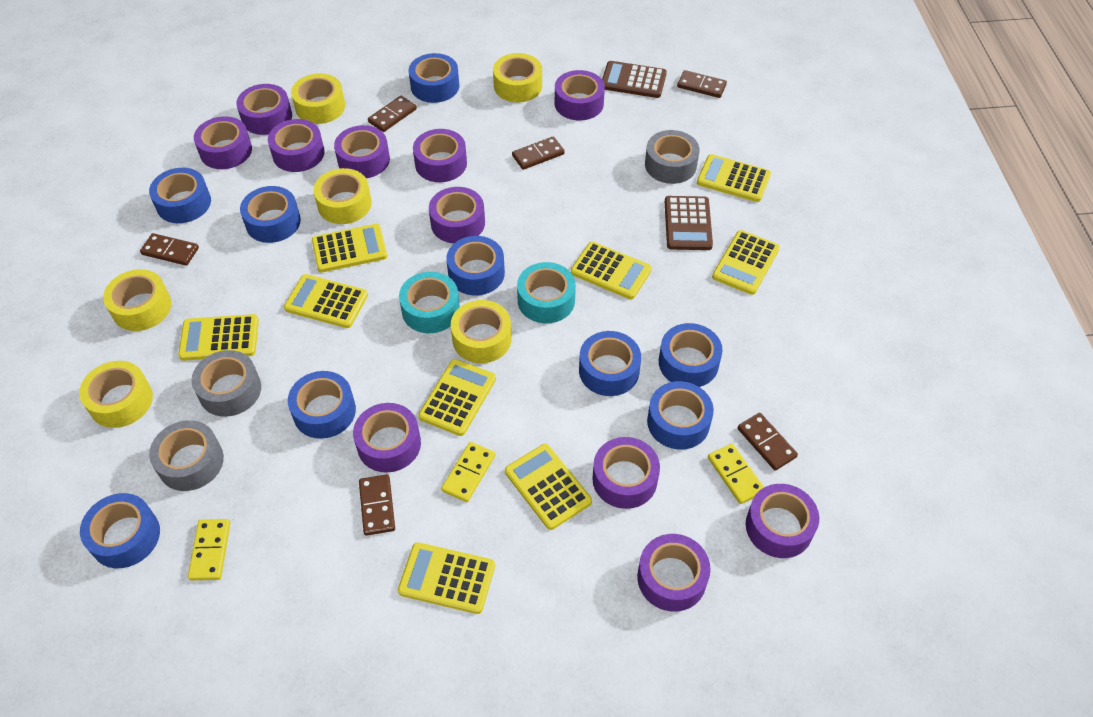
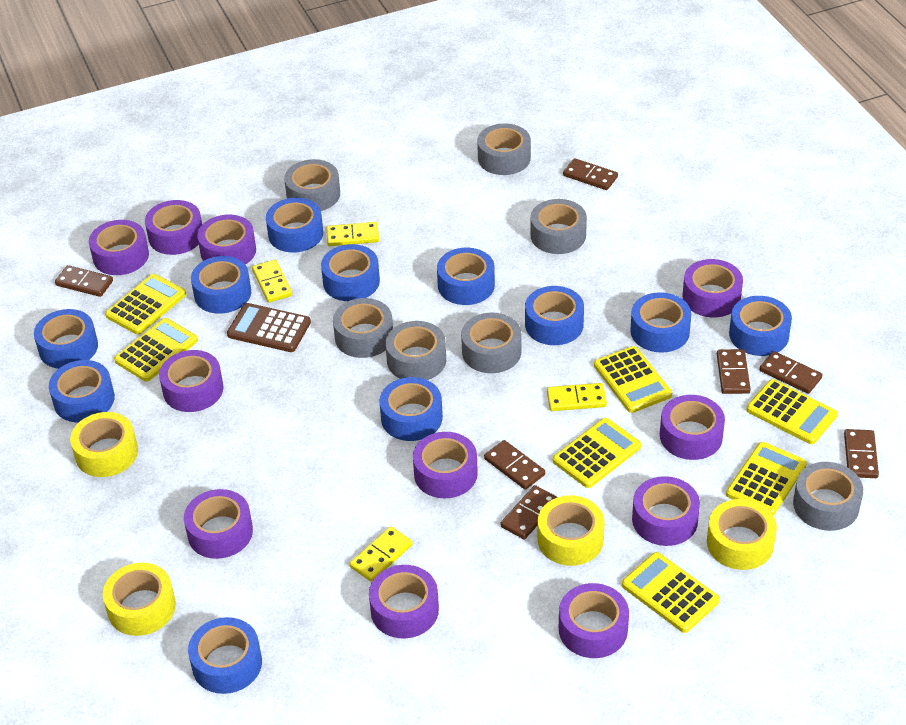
blue tape: 9 -> 11
brown calculator: 2 -> 1
brown domino: 6 -> 7
grey tape: 3 -> 7
turquoise tape: 2 -> 0
yellow calculator: 9 -> 7
yellow domino: 3 -> 4
yellow tape: 6 -> 4

